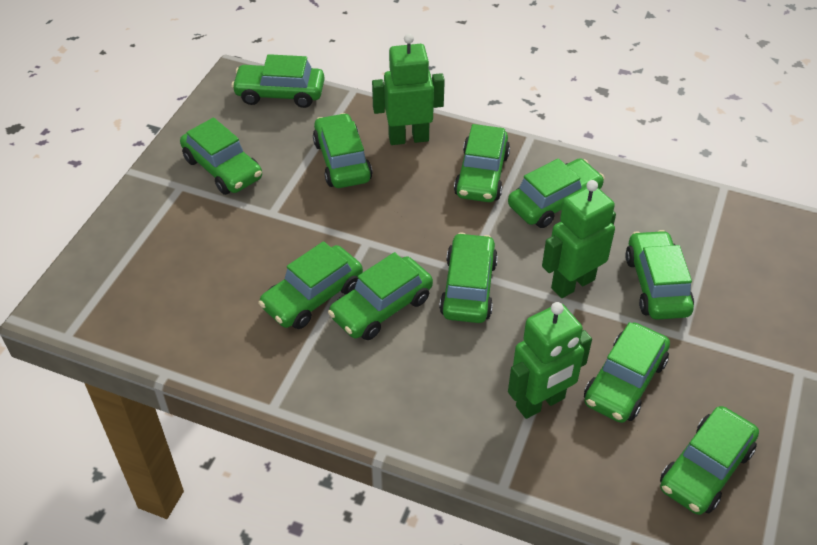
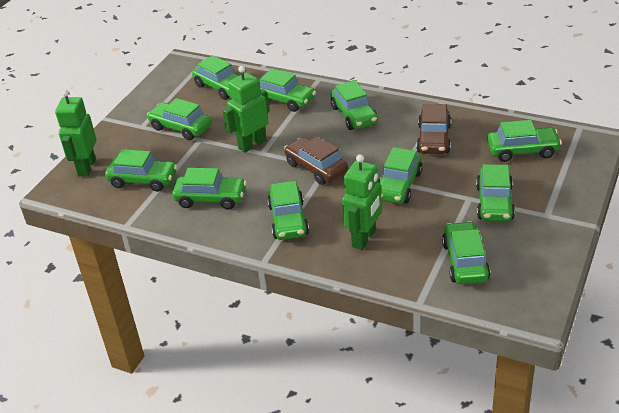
brown car: 0 -> 2

